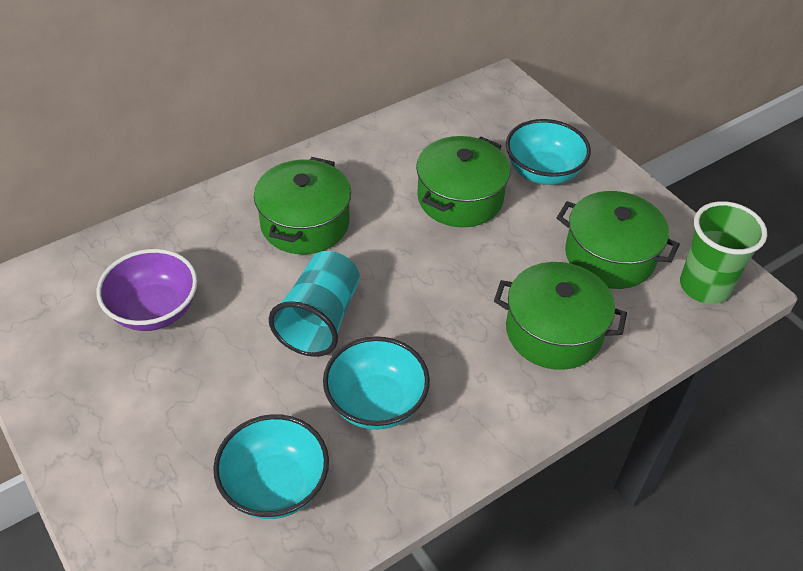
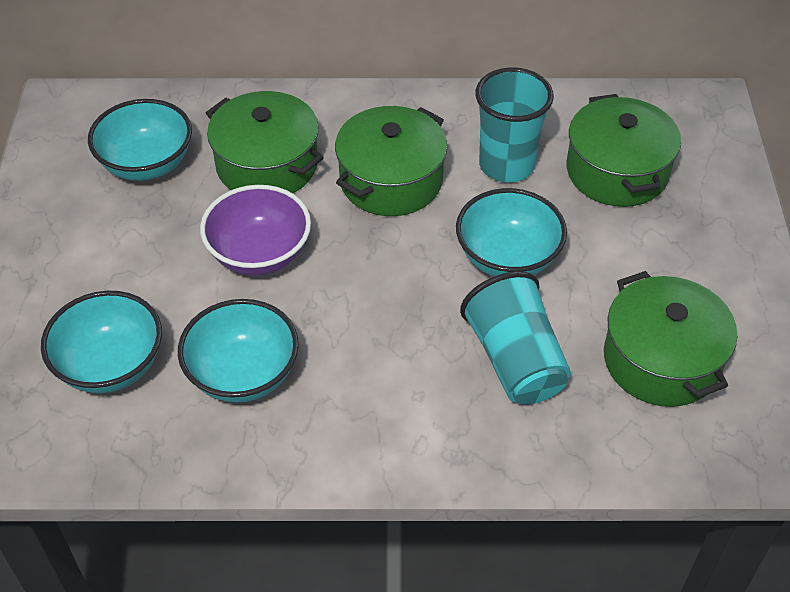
green cup: 1 -> 0
turquoise bowl: 3 -> 4
turquoise cup: 1 -> 2

